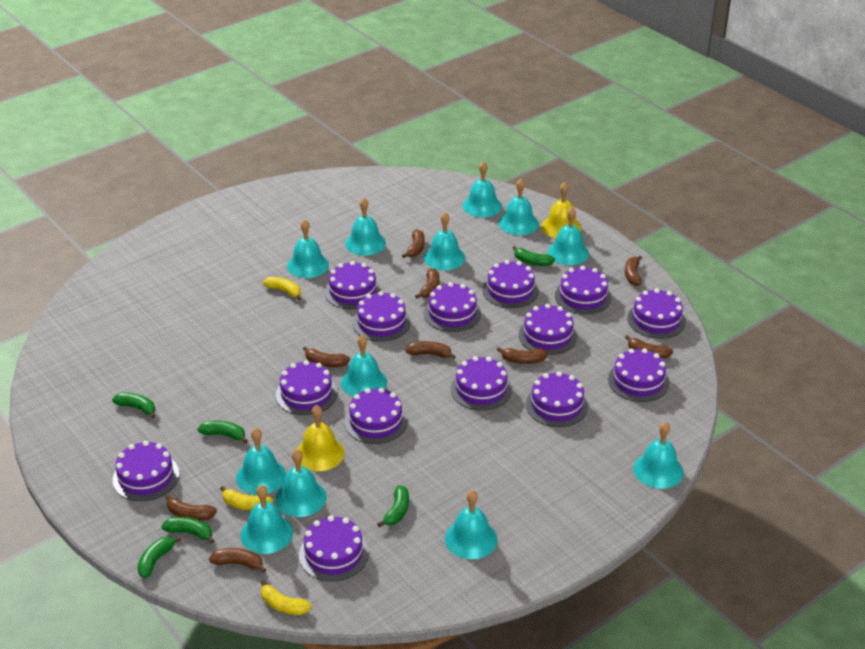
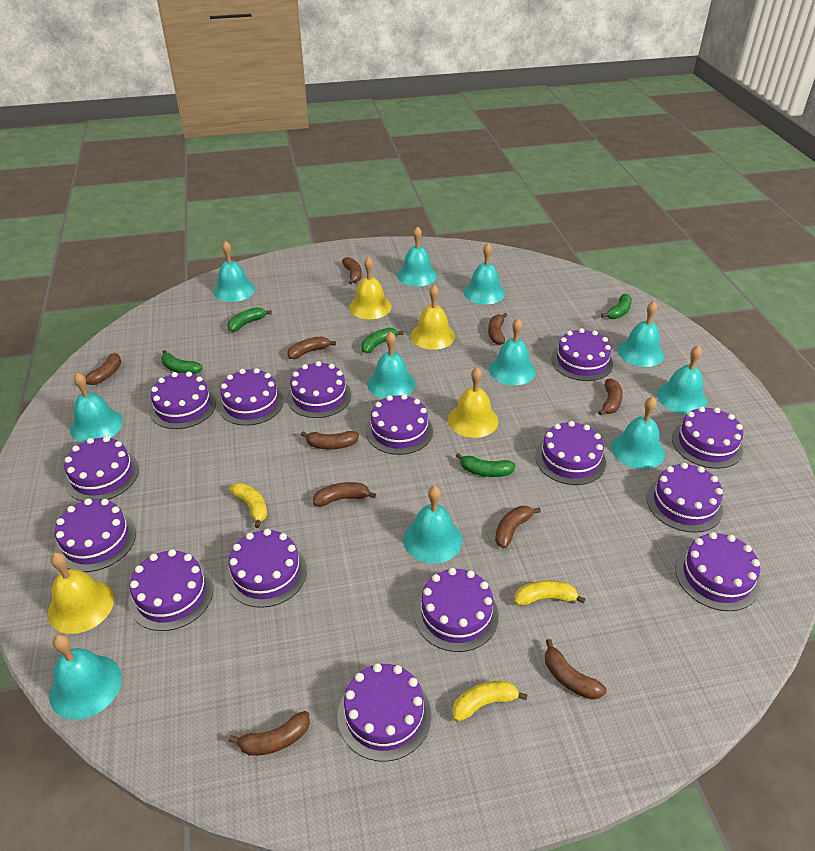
brown banana: 9 -> 10
green banana: 6 -> 5
purple cake: 14 -> 15
turquoise bell: 12 -> 11
yellow bell: 2 -> 4

